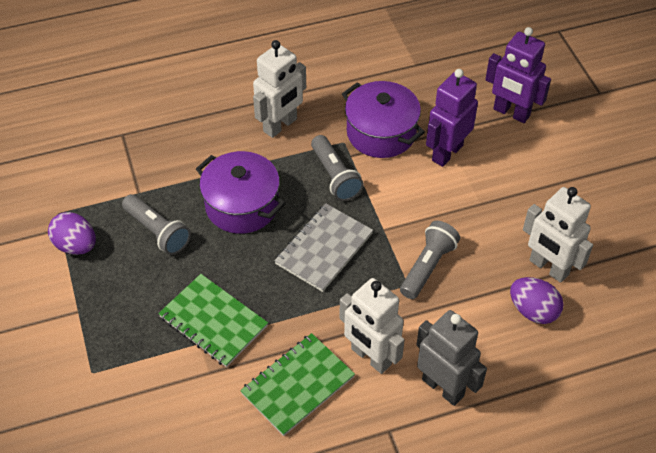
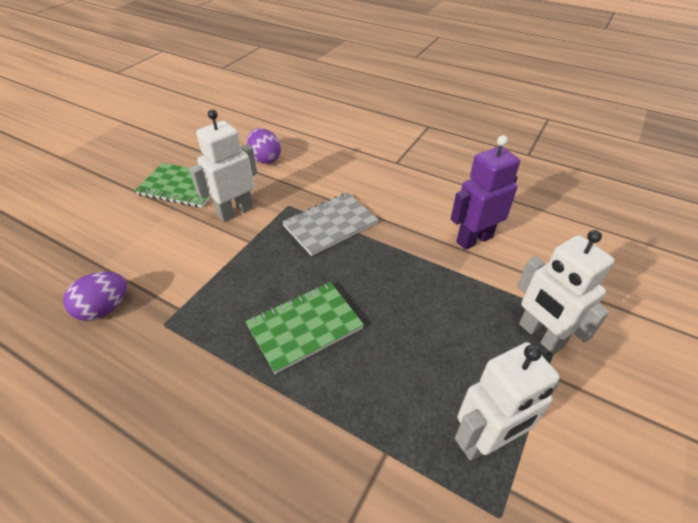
grey flashlight: 3 -> 0
grey robot: 1 -> 0
purple pot: 2 -> 0
purple robot: 2 -> 1

